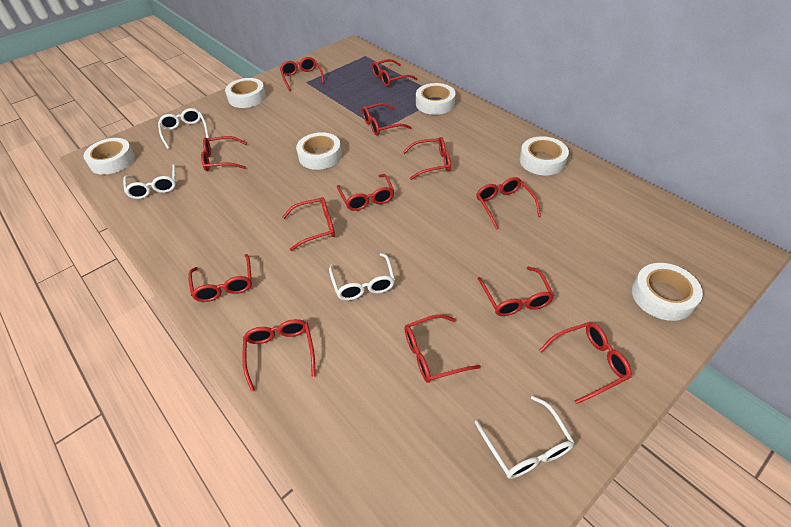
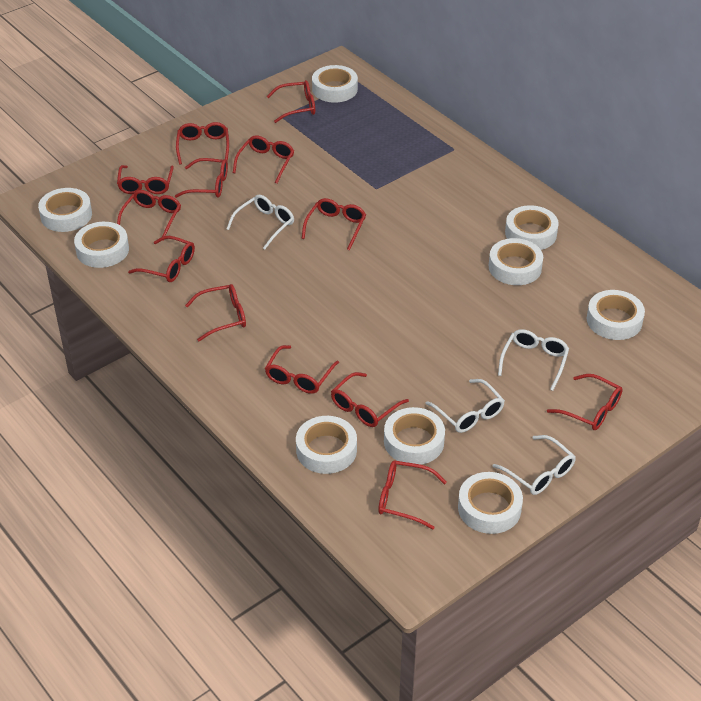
white tape: 6 -> 9

